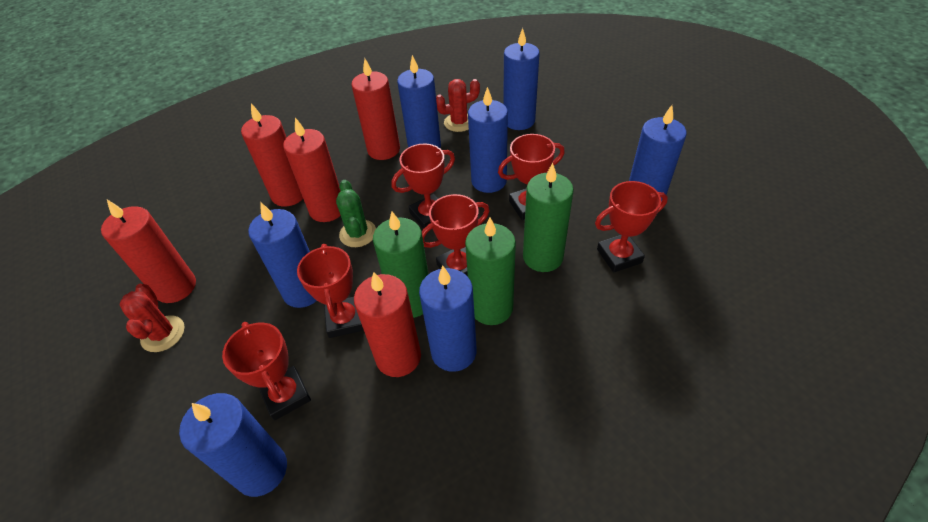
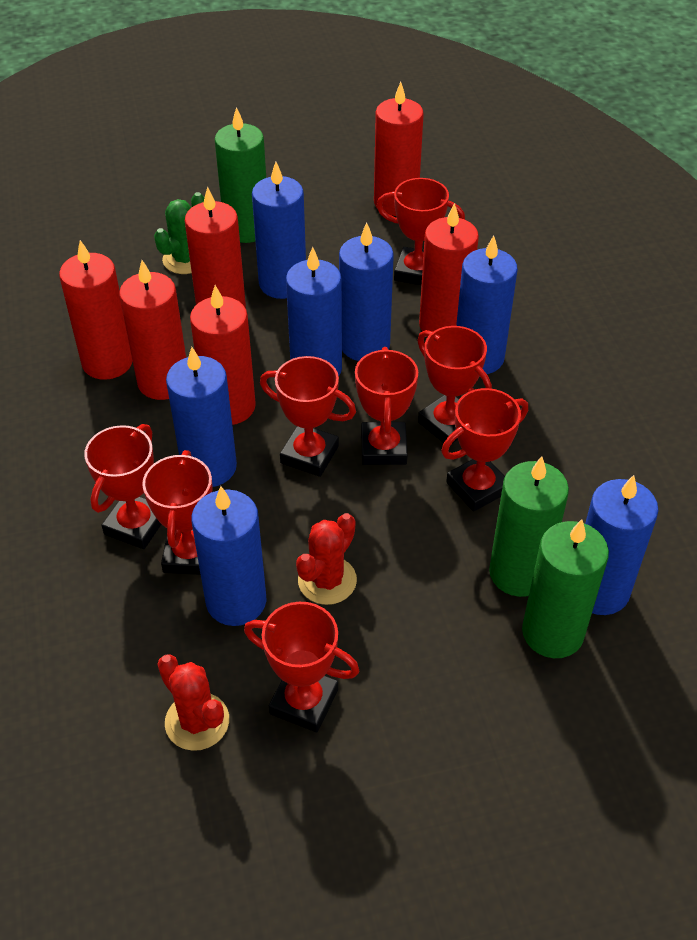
red candle: 5 -> 6
red trophy: 6 -> 8

